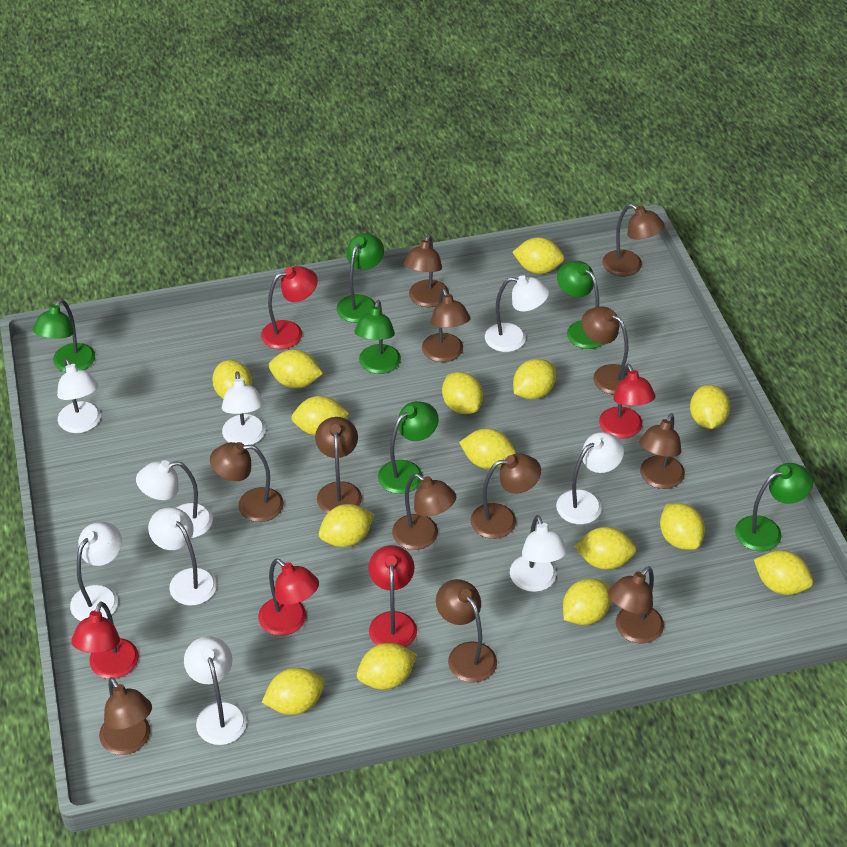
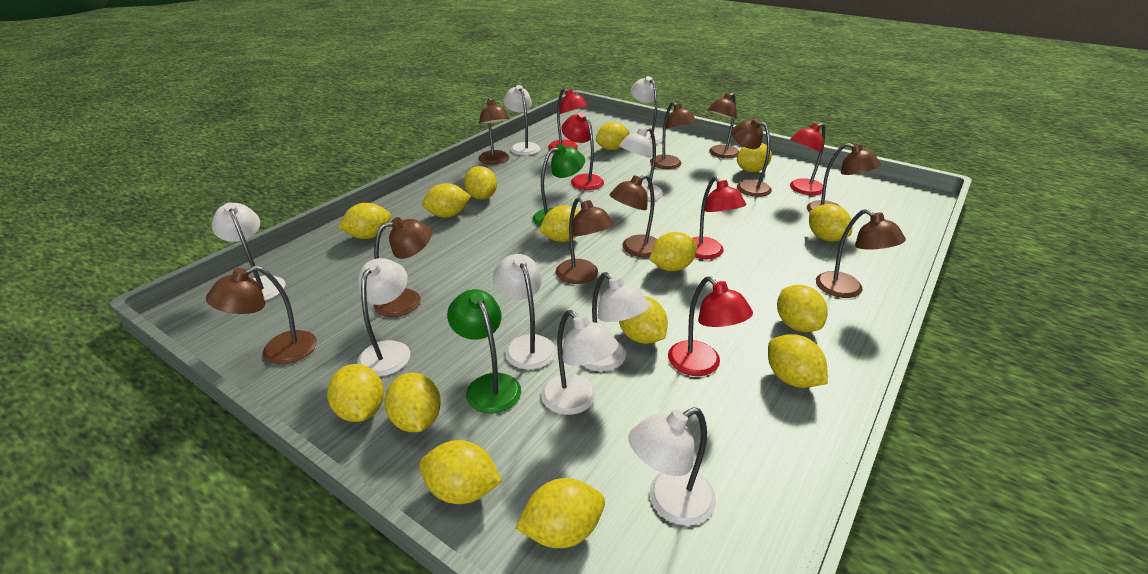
brown lamp: 12 -> 10
green lamp: 6 -> 2

